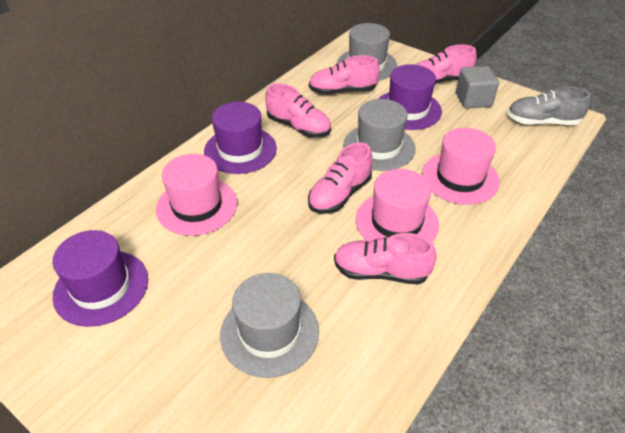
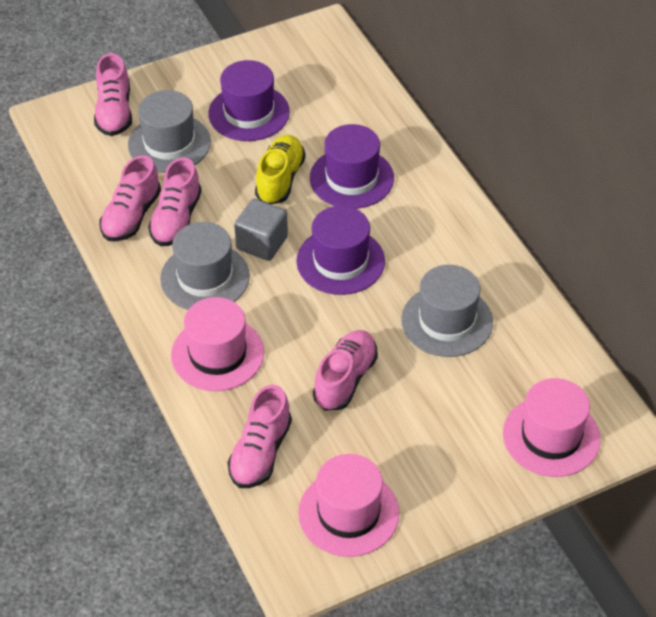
grey shoe: 1 -> 0
yellow shoe: 0 -> 1

